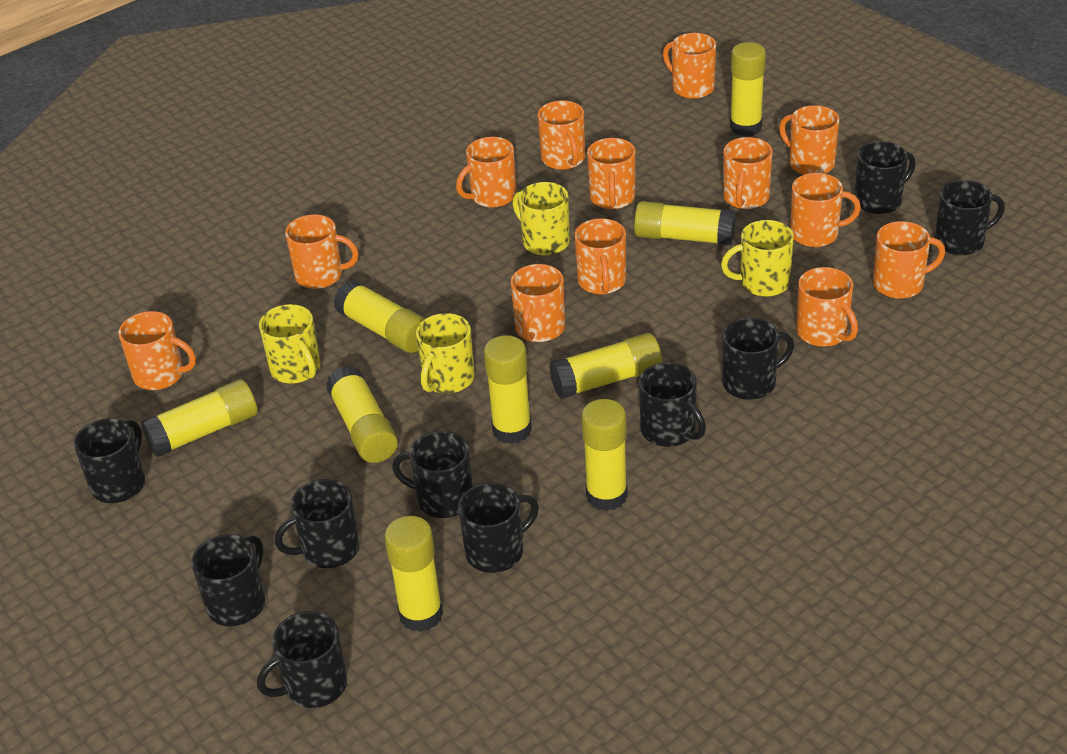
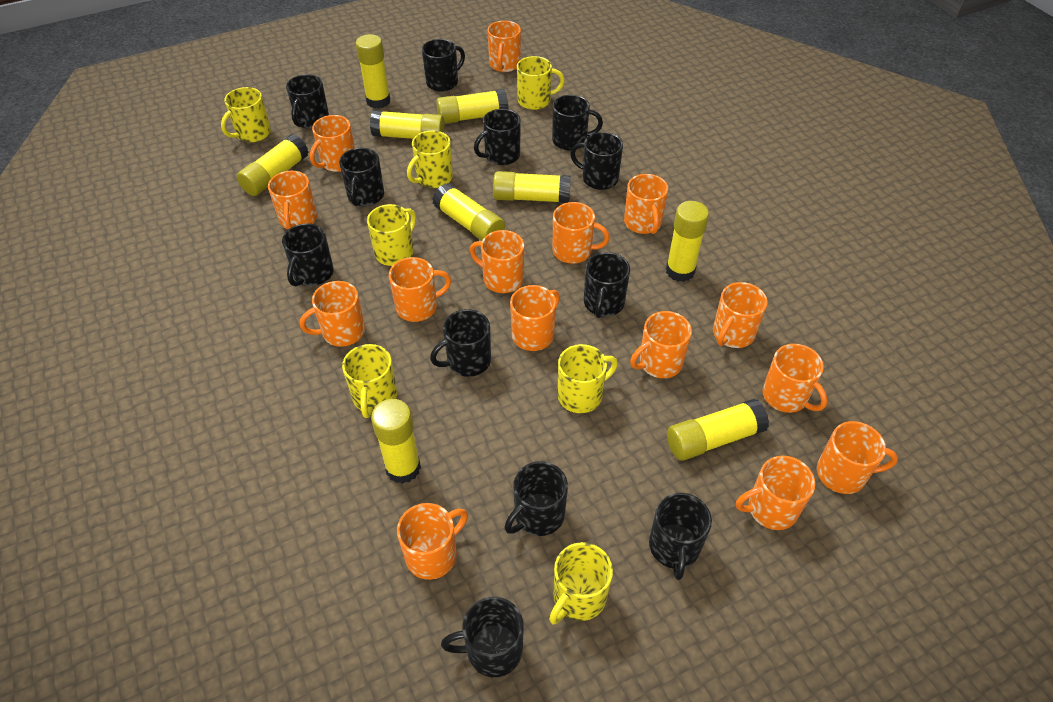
black mug: 10 -> 12
orange mug: 13 -> 15
yellow mug: 4 -> 7

